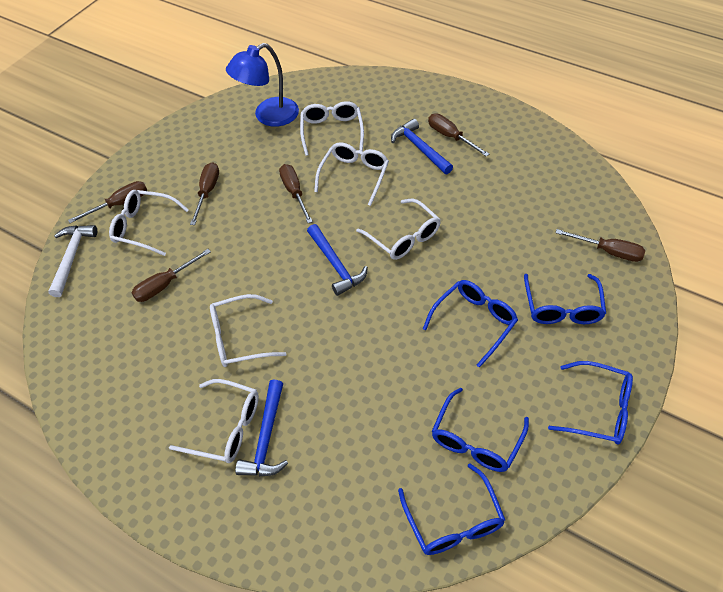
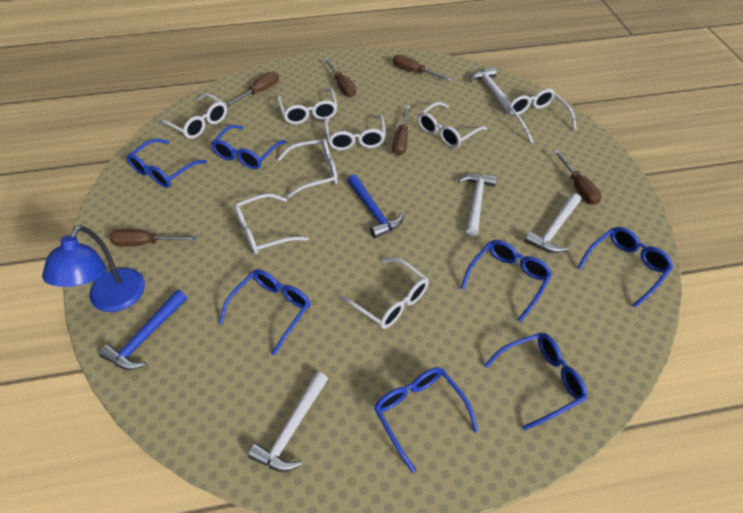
blue glasses: 5 -> 7
blue hammer: 3 -> 2
white glasses: 6 -> 8
white hammer: 1 -> 4

